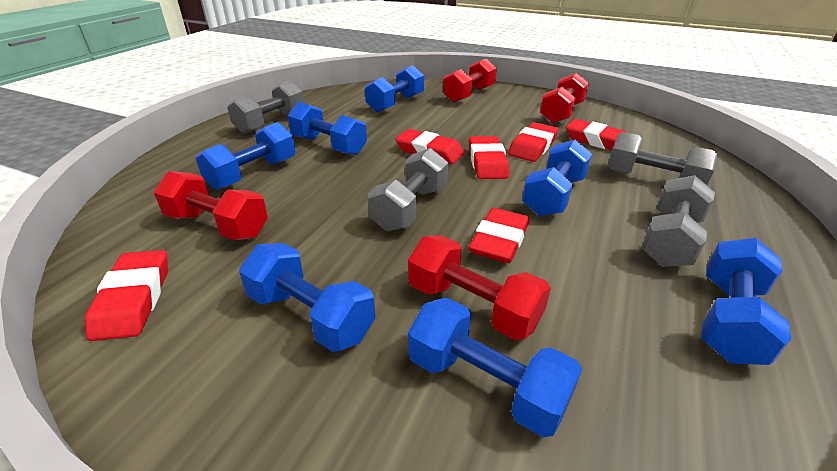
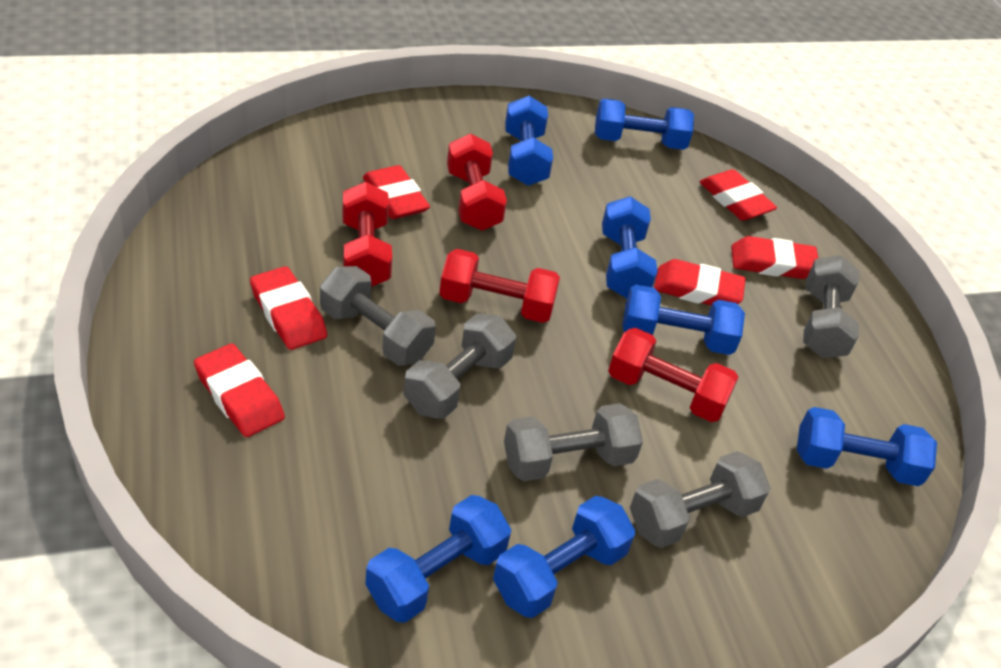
grey dumbbell: 4 -> 5

